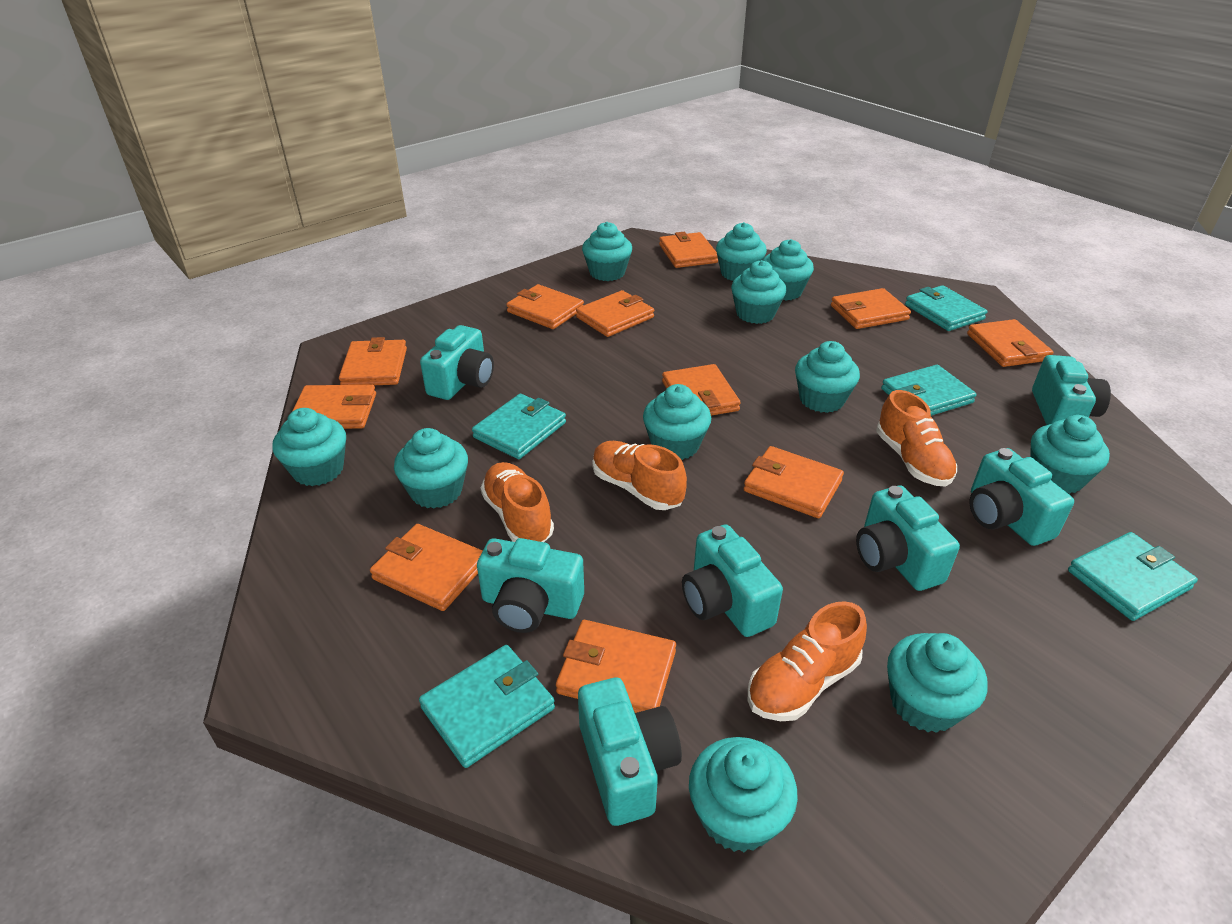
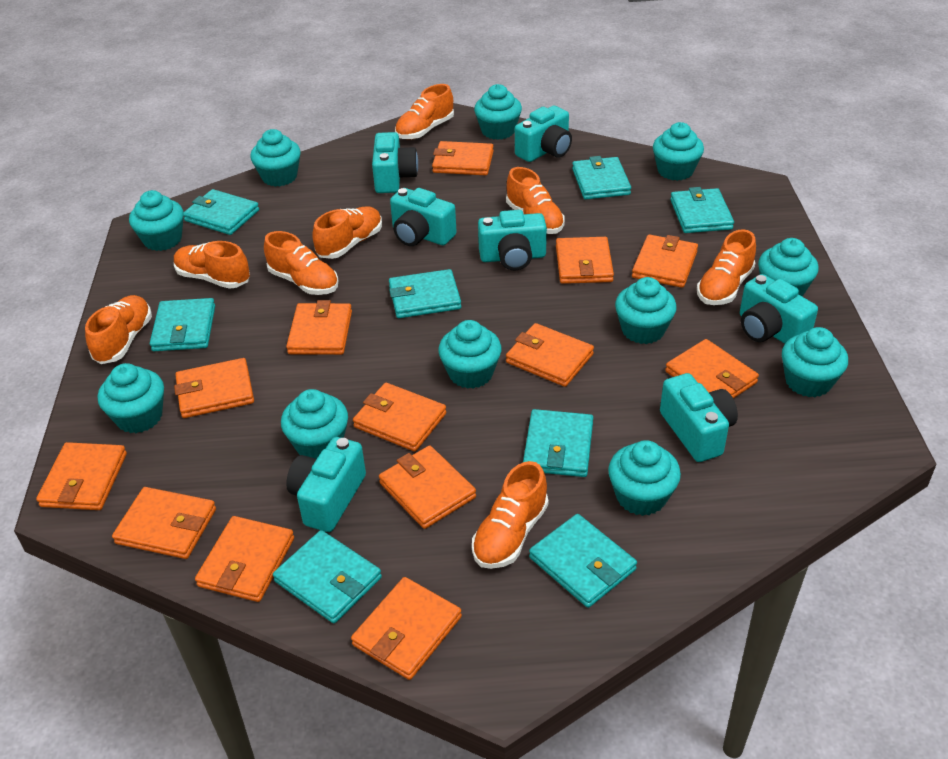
orange shoe: 4 -> 8
orange wallet: 11 -> 13
turquoise wallet: 5 -> 8

